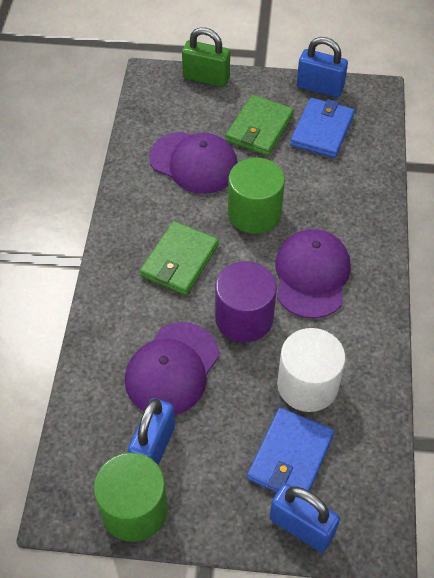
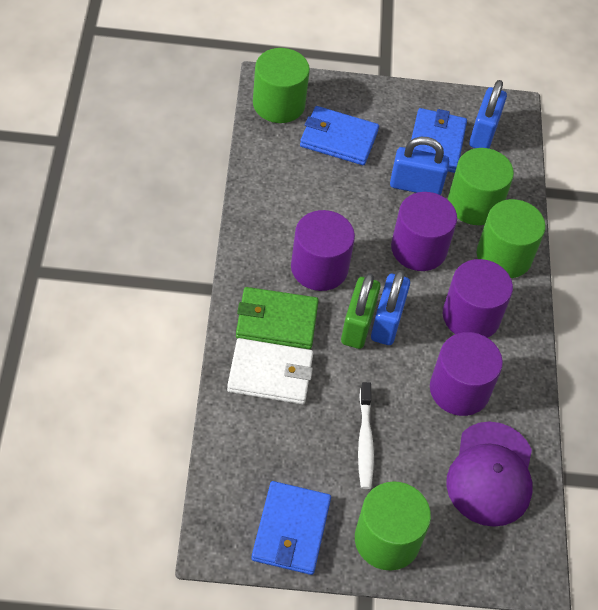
blue wallet: 2 -> 3
green cylinder: 2 -> 4
green wallet: 2 -> 1
purple cap: 3 -> 1
purple cylinder: 1 -> 4
white cylinder: 1 -> 0
white toothbrush: 0 -> 1
white wallet: 0 -> 1

